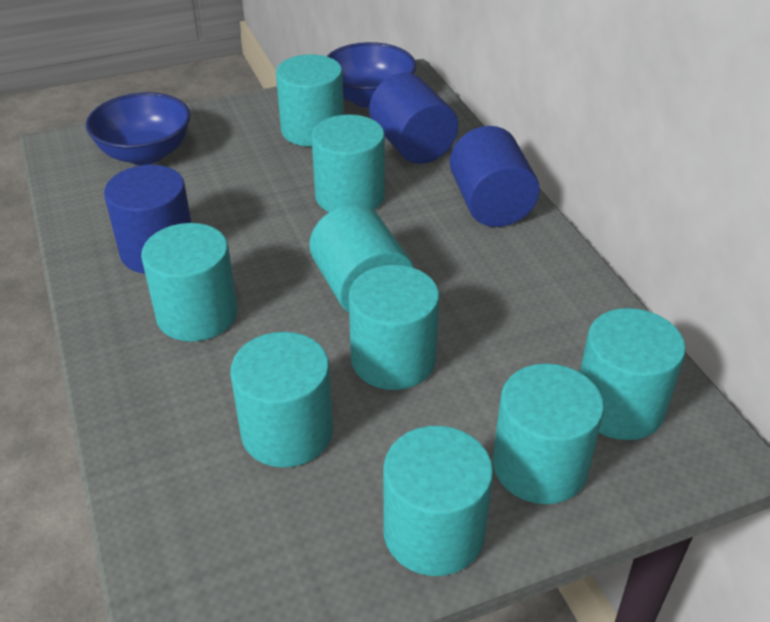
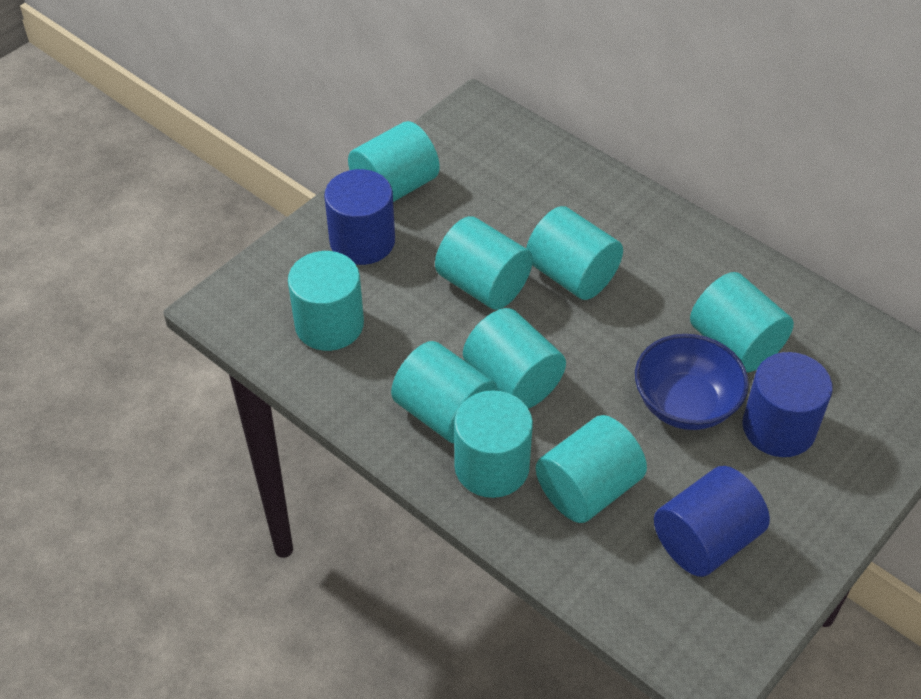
blue bowl: 2 -> 1

